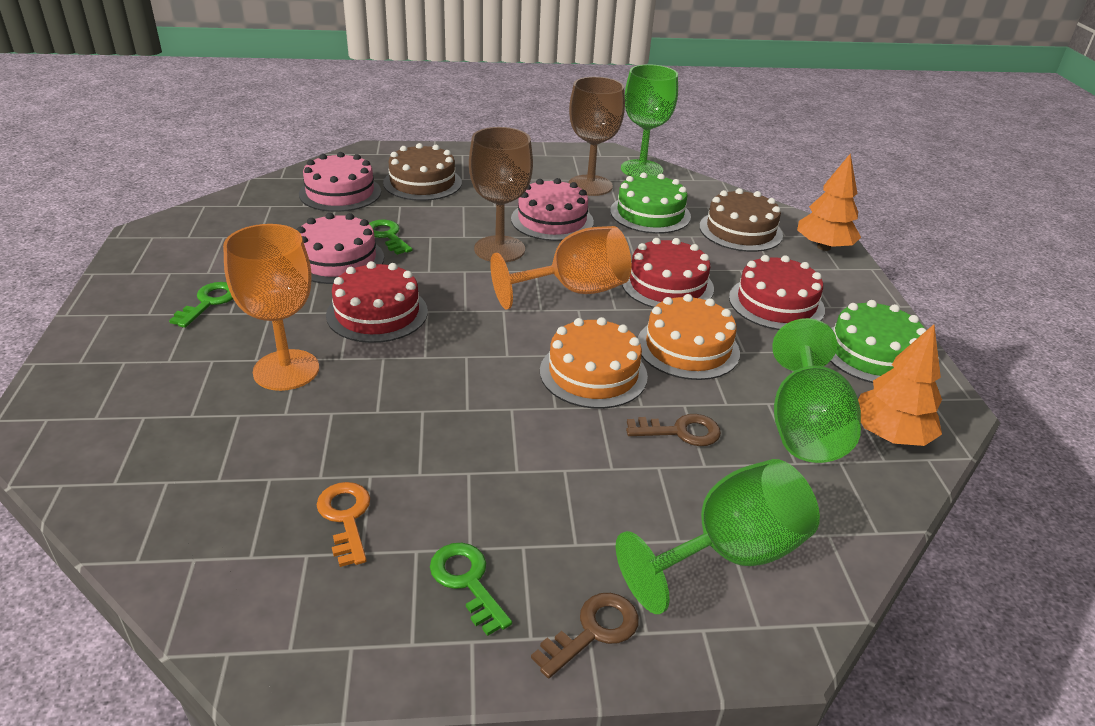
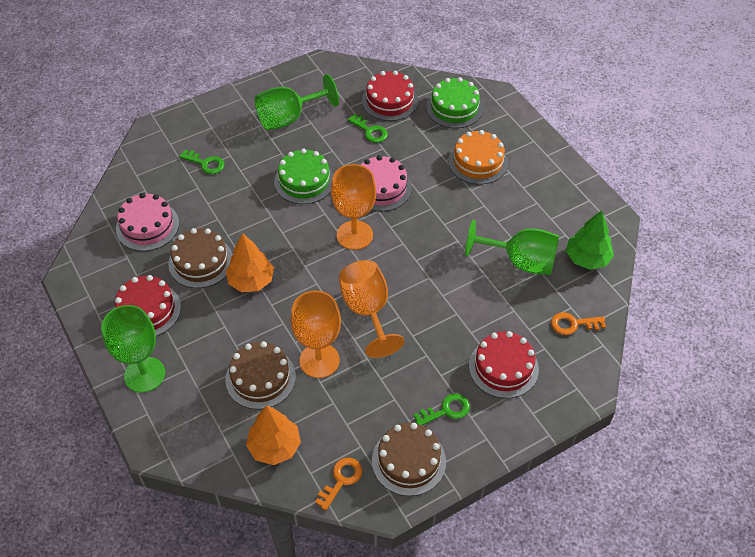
brown cake: 2 -> 3
brown goblet: 2 -> 0
brown key: 2 -> 0
green tree: 0 -> 1
orange cake: 2 -> 1
orange goblet: 2 -> 3
orange key: 1 -> 2
pink cake: 3 -> 2

